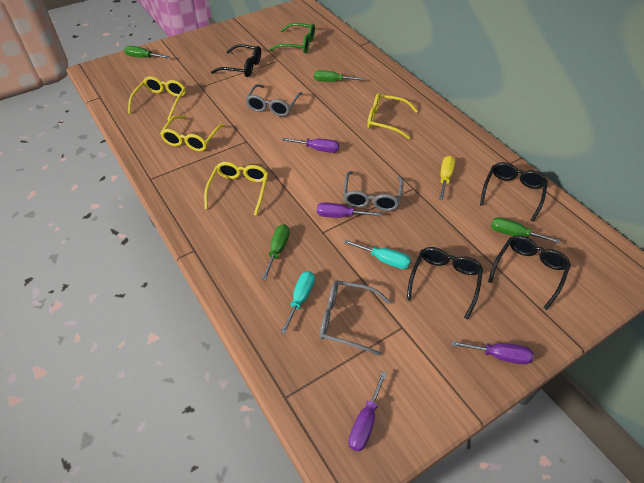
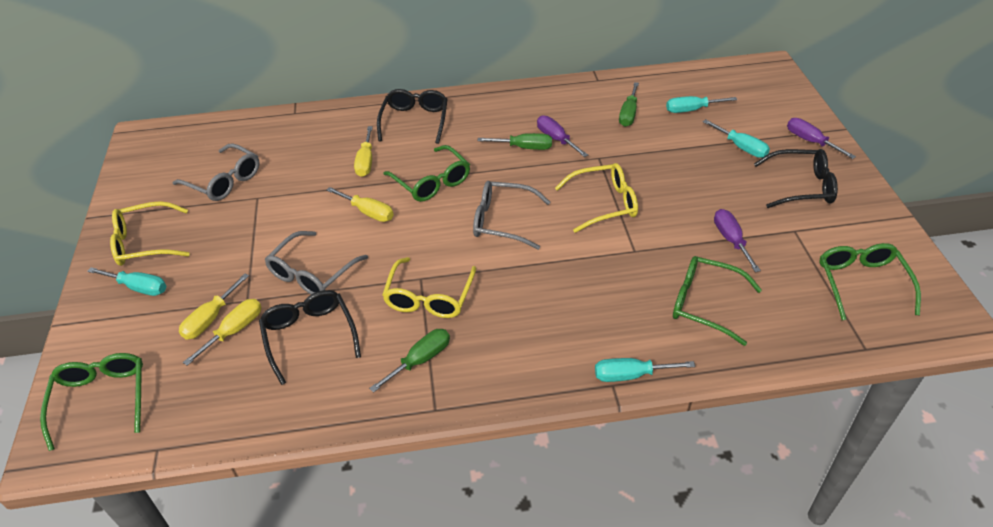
black glasses: 4 -> 3
green glasses: 1 -> 4
green screwdriver: 4 -> 3
purple screwdriver: 4 -> 3
turquoise screwdriver: 2 -> 4
yellow glasses: 4 -> 3
yellow screwdriver: 1 -> 4

